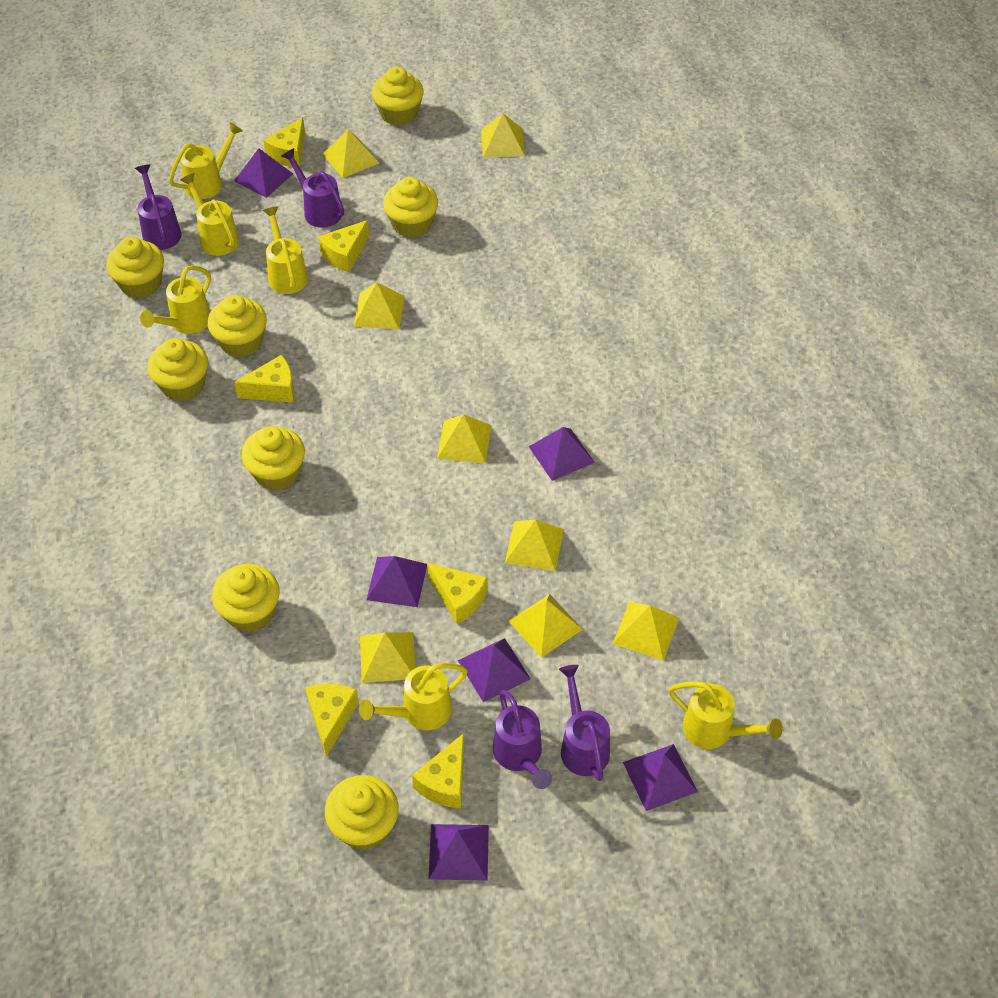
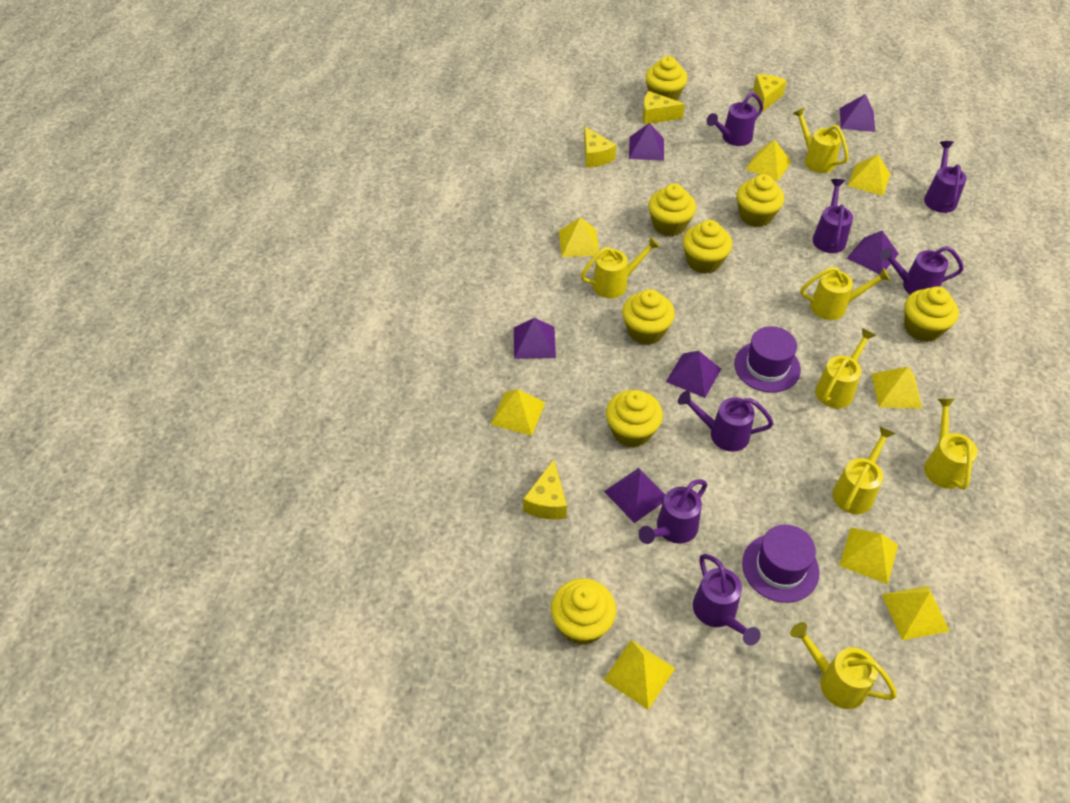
purple hat: 0 -> 2
purple watering can: 4 -> 7
yellow cheese: 6 -> 4
yellow watering can: 6 -> 7

